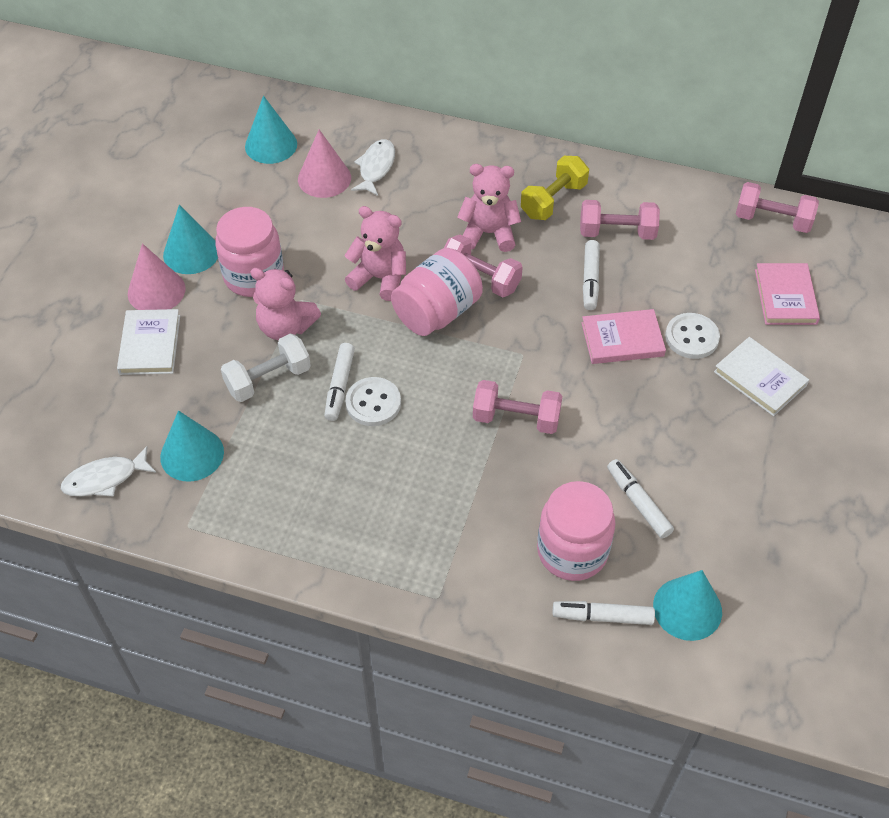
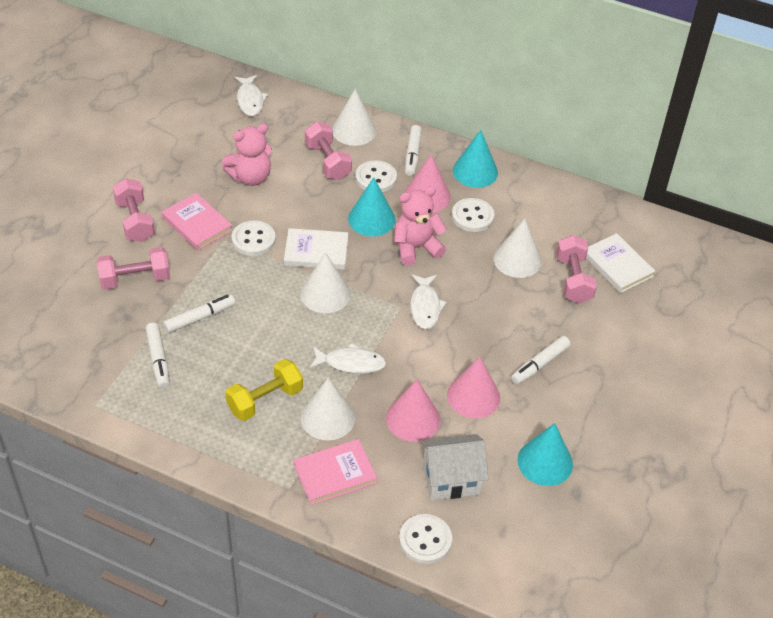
pink cone: 2 -> 3
pink jar: 3 -> 0
pink teddy bear: 3 -> 2
turquoise cone: 4 -> 3
white button: 2 -> 4
white cone: 0 -> 4
white dumbbell: 1 -> 0
white fish: 2 -> 3
white house: 0 -> 1

